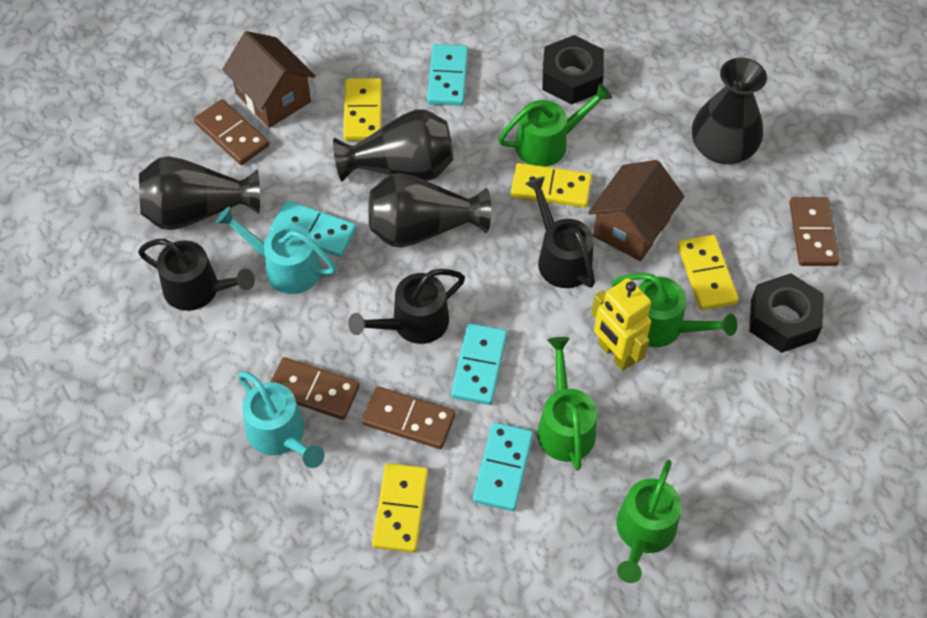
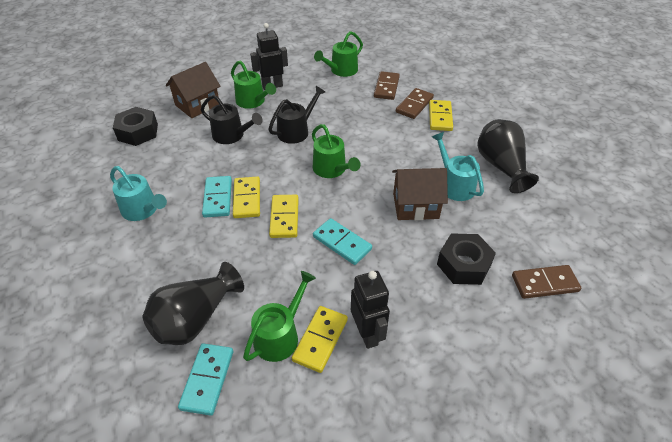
black robot: 0 -> 2
black vase: 4 -> 2
black watering can: 3 -> 2
brown domino: 4 -> 3
turquoise domino: 4 -> 3
yellow robot: 1 -> 0

